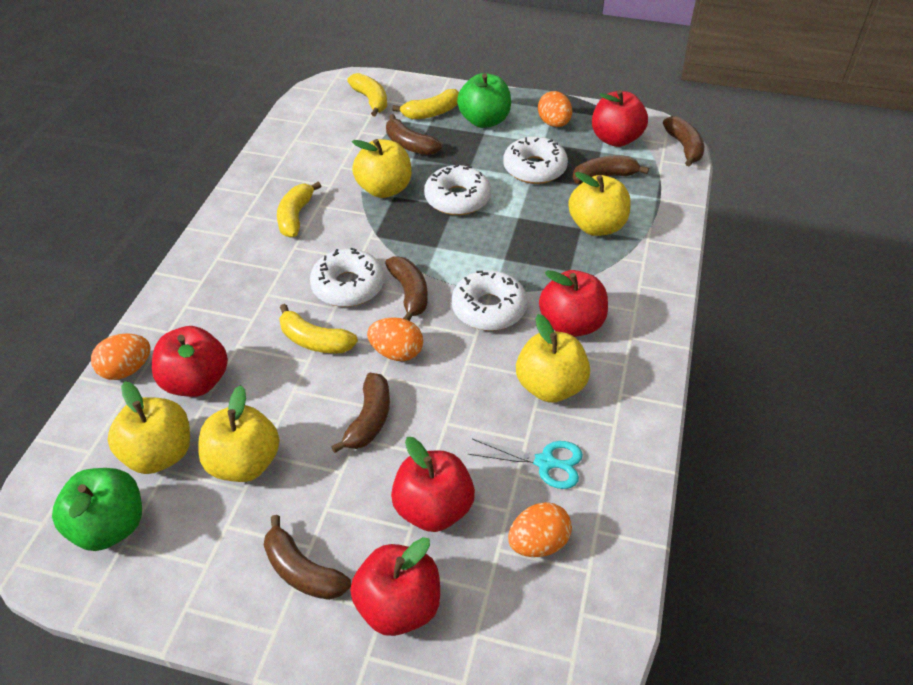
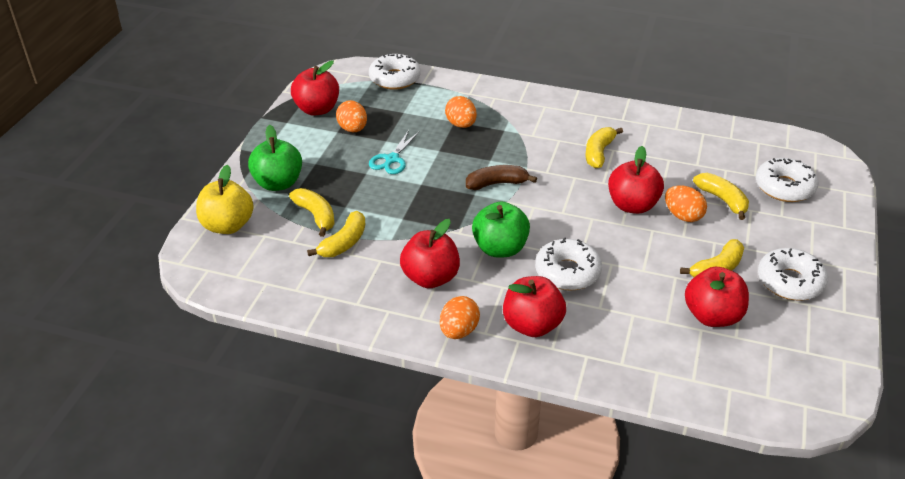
brown banana: 6 -> 1
yellow apple: 5 -> 1
yellow banana: 4 -> 5

